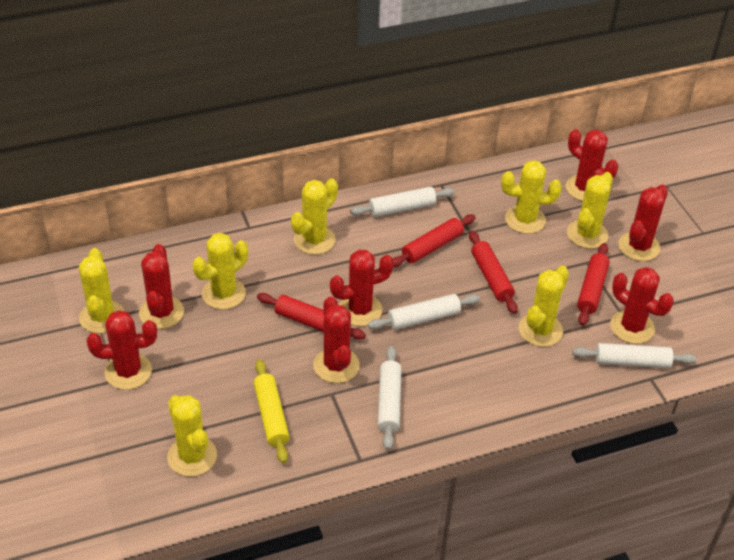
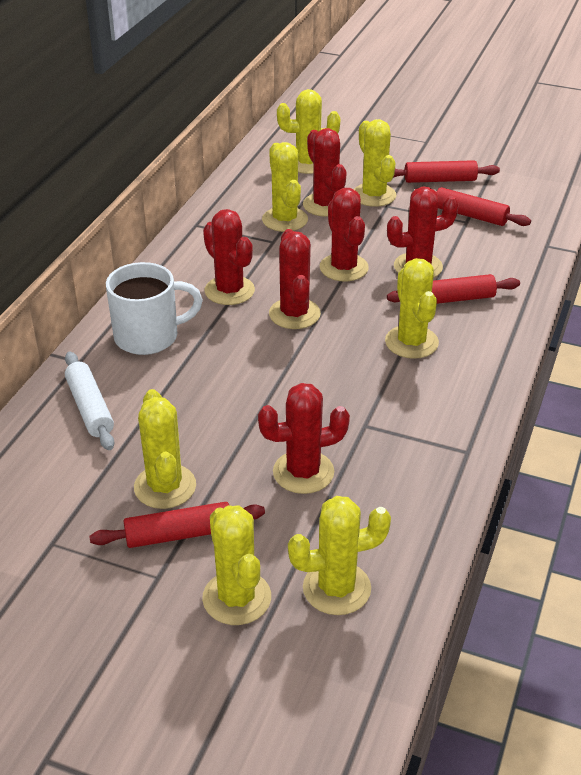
red cactus: 7 -> 6
white mug: 0 -> 1
white rolling pin: 4 -> 1
yellow rolling pin: 1 -> 0

